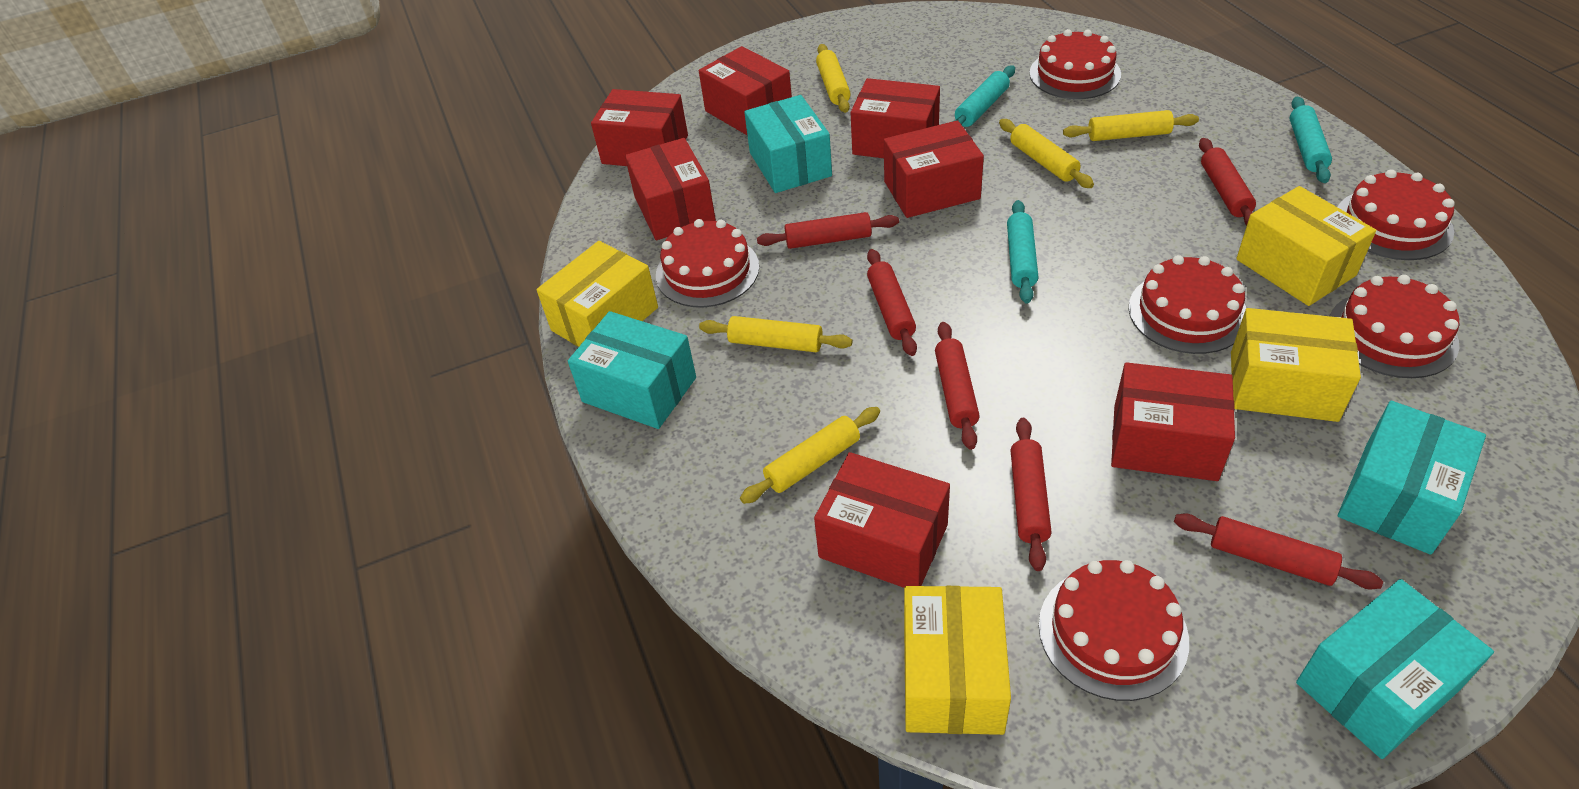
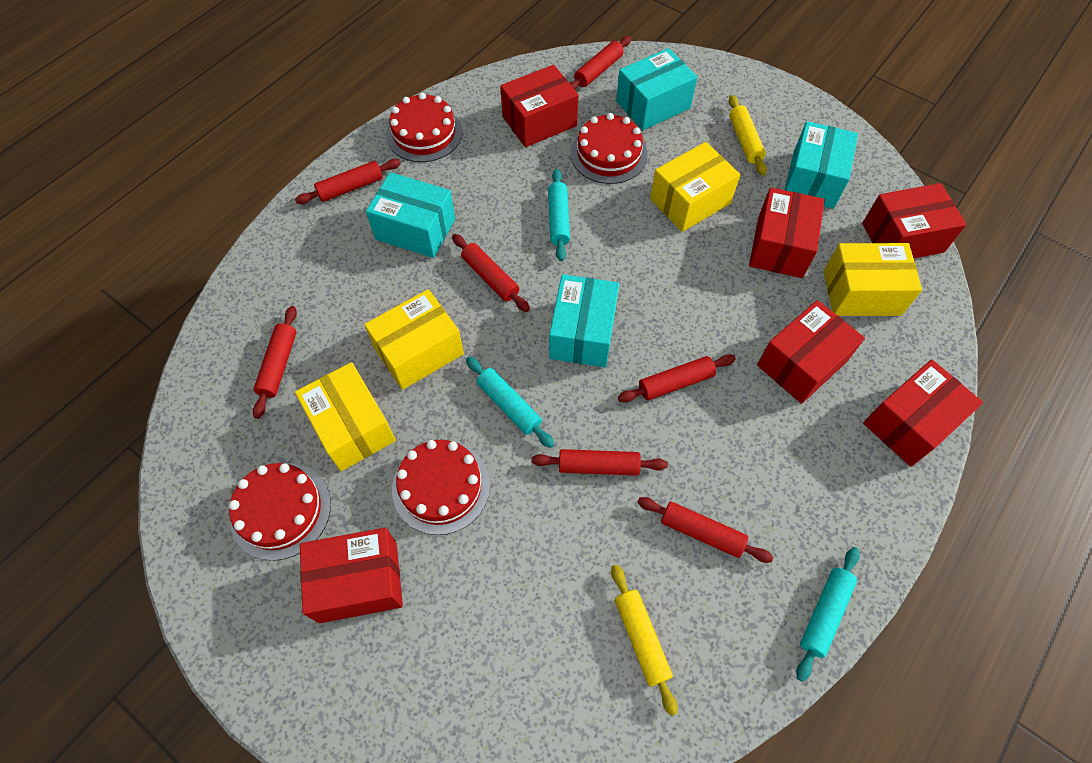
red box: 7 -> 6
red cake: 6 -> 4
red rolling pin: 6 -> 7
yellow rolling pin: 5 -> 2

